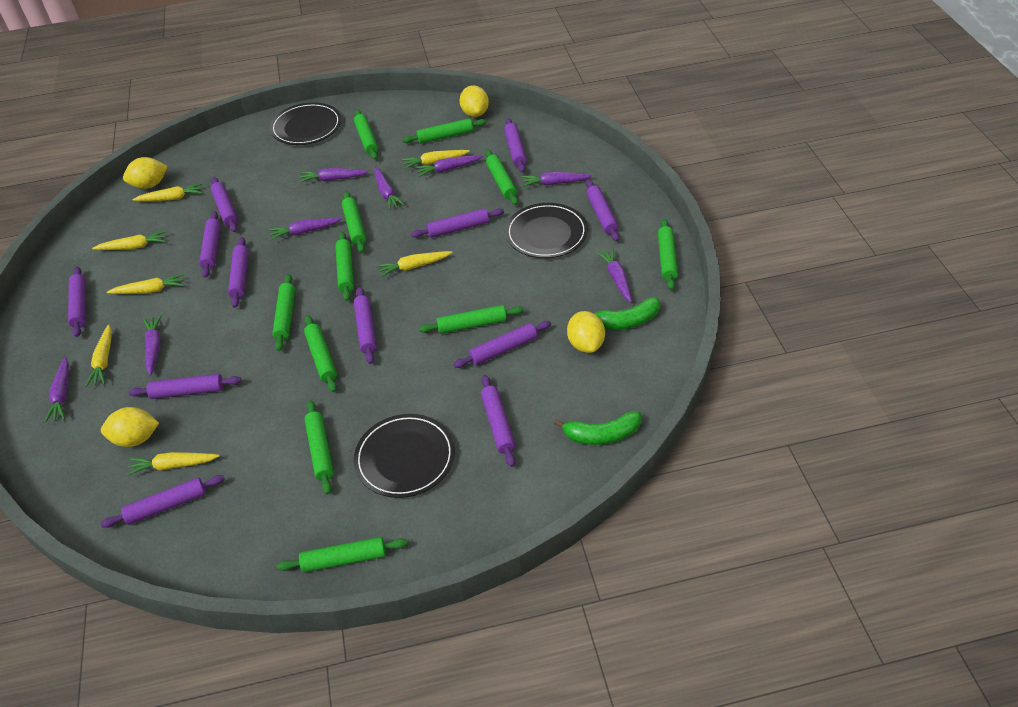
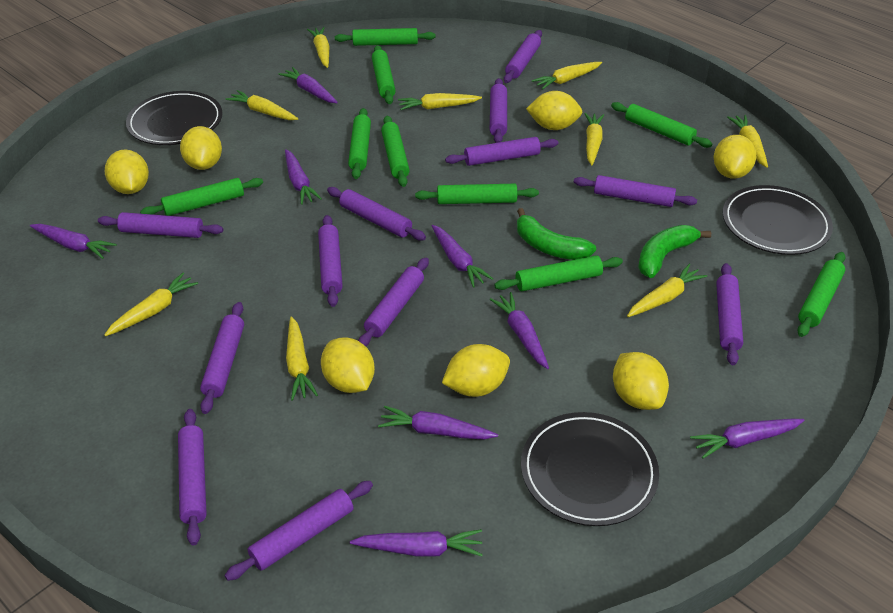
green rolling pin: 11 -> 9
yellow carrot: 7 -> 9
yellow lemon: 4 -> 7

